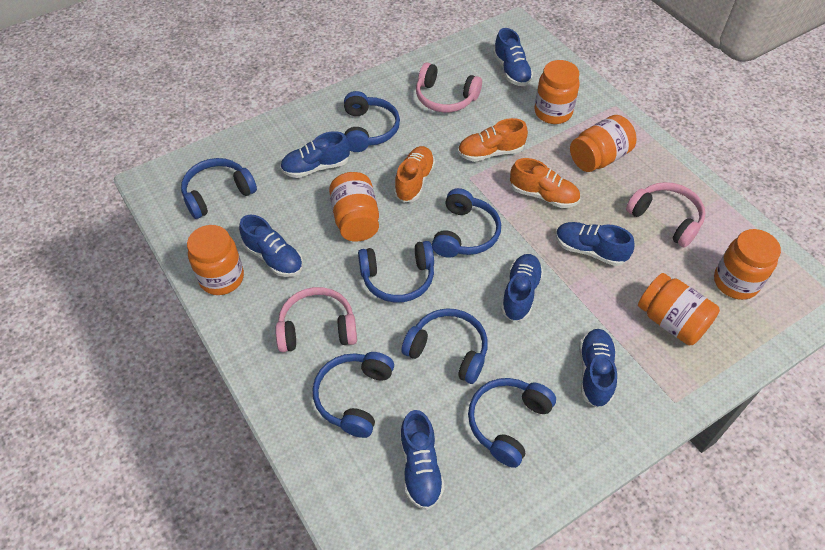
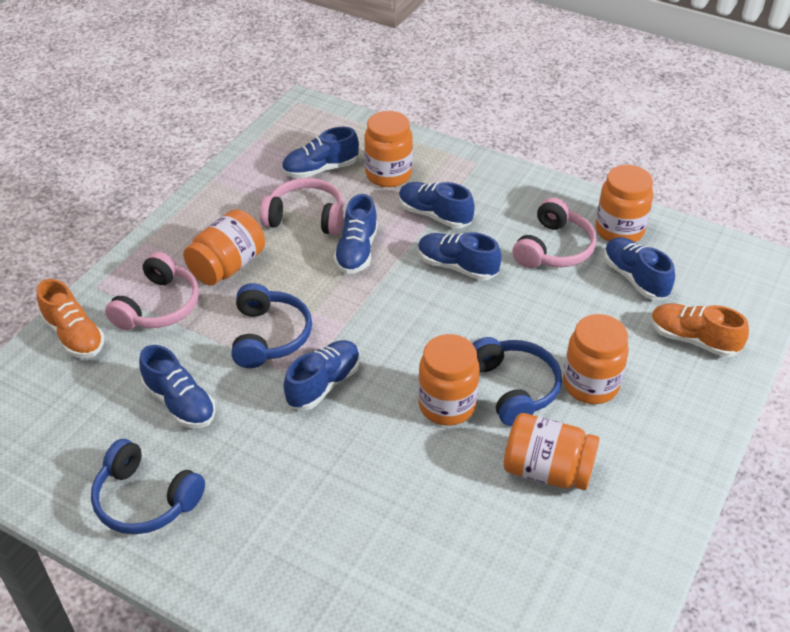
blue headphones: 7 -> 3
orange shoe: 3 -> 2

